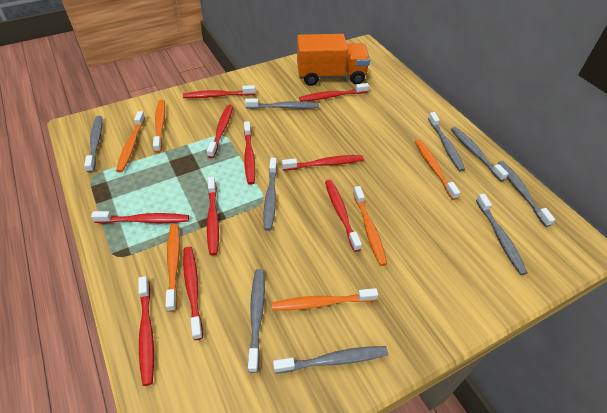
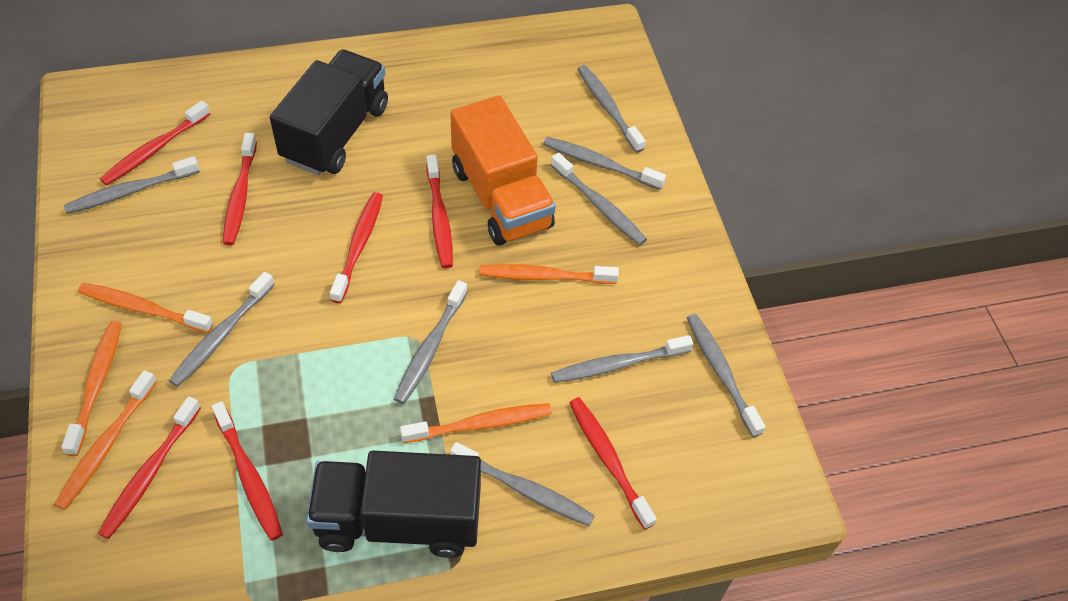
black truck: 0 -> 2
orange toothbrush: 6 -> 5
red toothbrush: 10 -> 7

